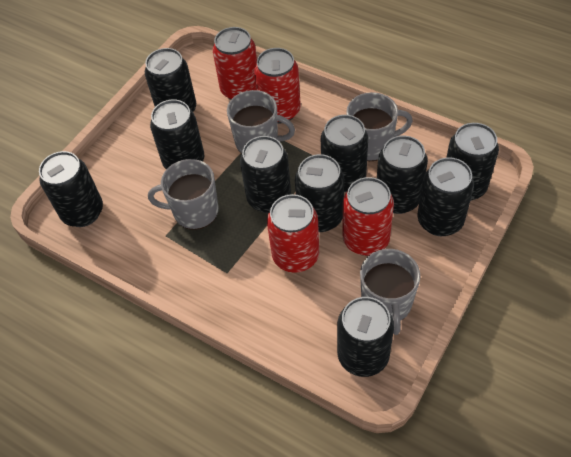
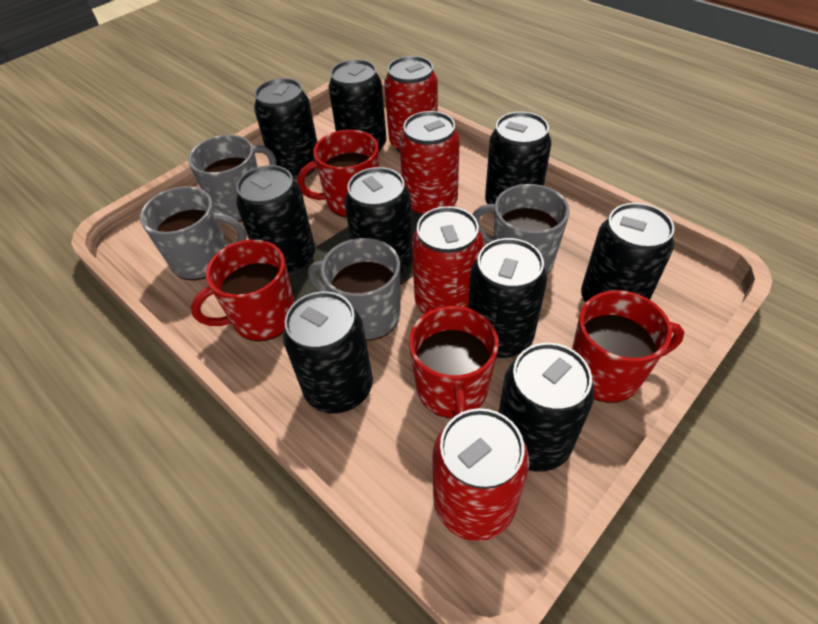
black can: 10 -> 9
red mug: 0 -> 4

